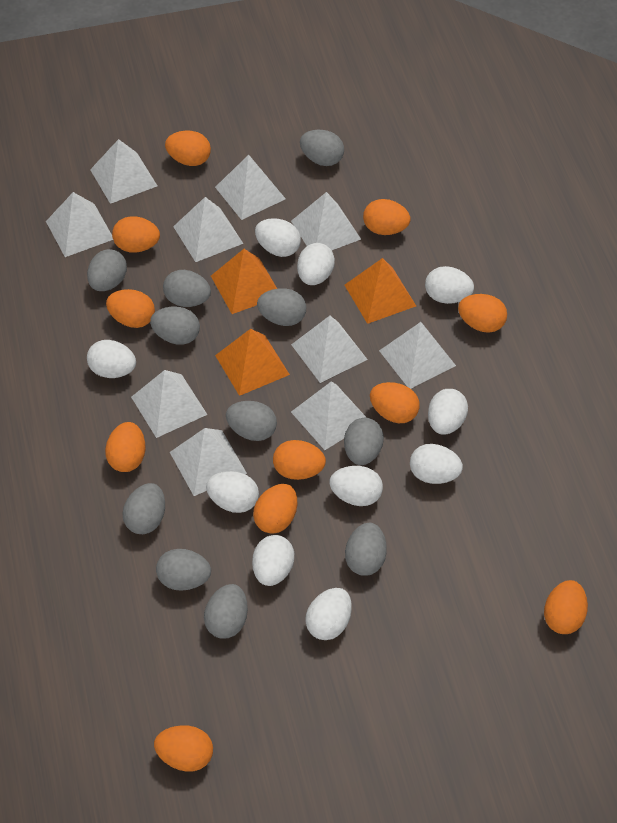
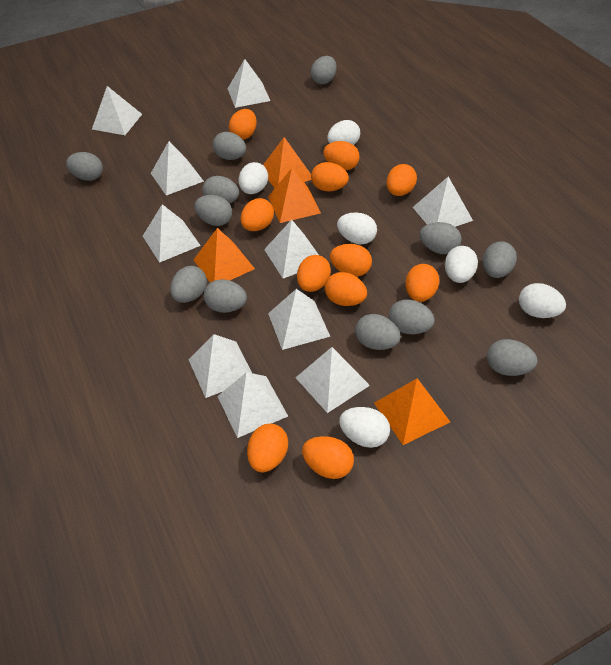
grey egg: 11 -> 12
orange pyramid: 3 -> 4
white egg: 10 -> 6

